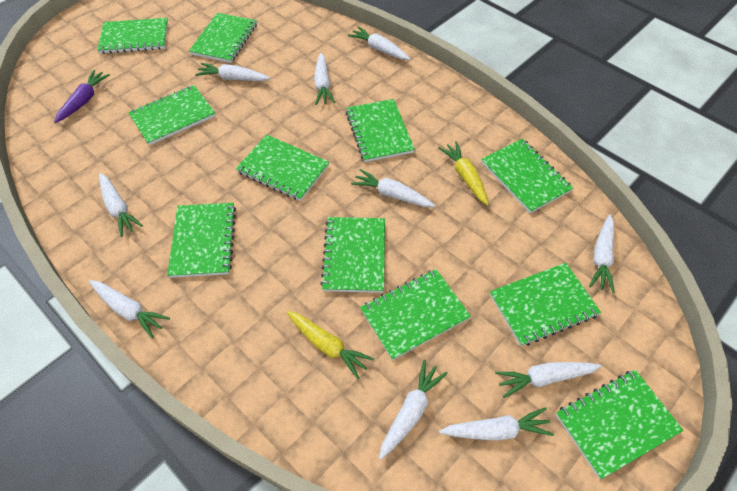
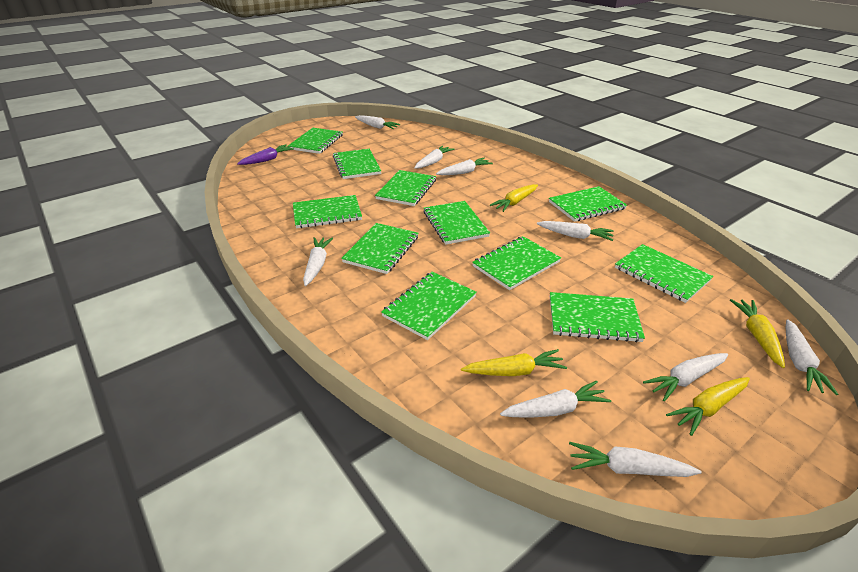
white carrot: 10 -> 9
yellow carrot: 2 -> 4

